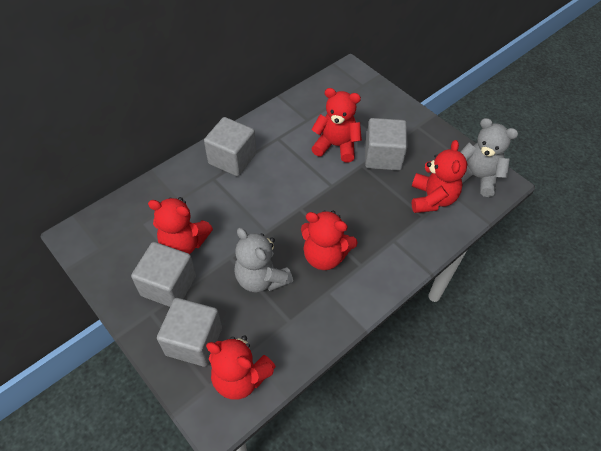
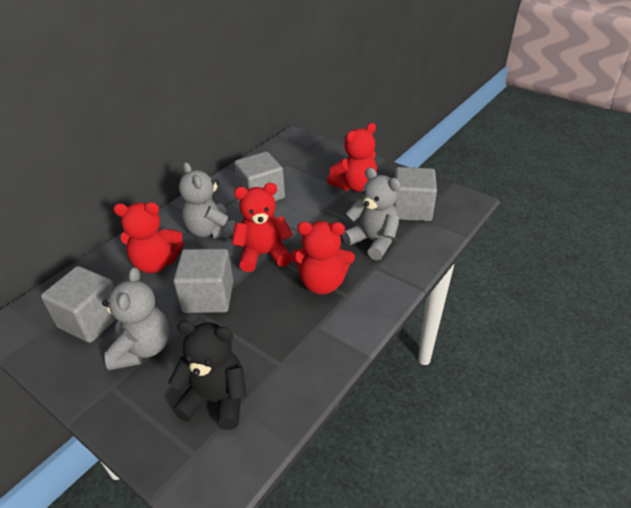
black teddy bear: 0 -> 1
grey teddy bear: 2 -> 3
red teddy bear: 5 -> 4

